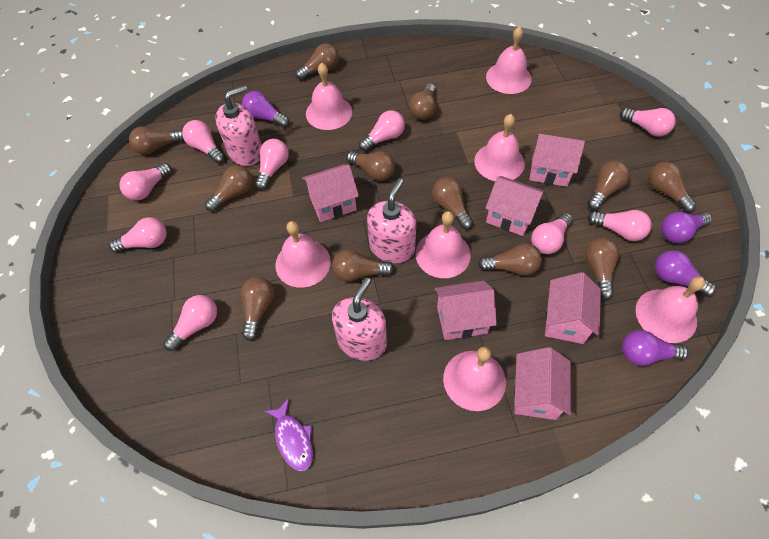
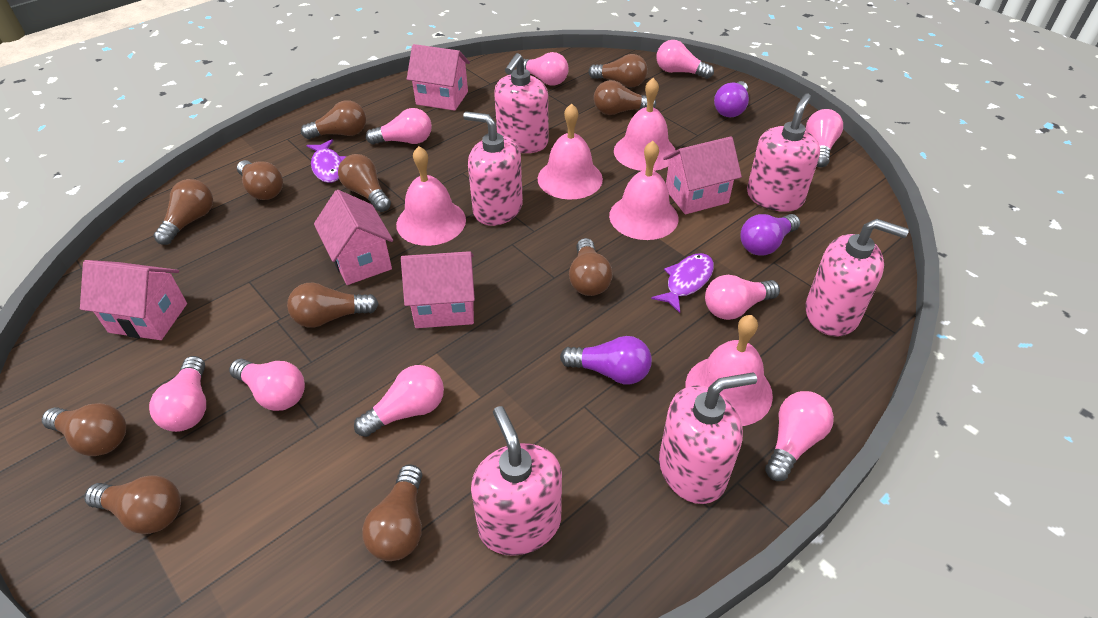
brown light bulb: 12 -> 11
pink bell: 7 -> 5
pink house: 6 -> 5
pink soap dispenser: 3 -> 6
purple fish: 1 -> 2
purple light bulb: 4 -> 3

